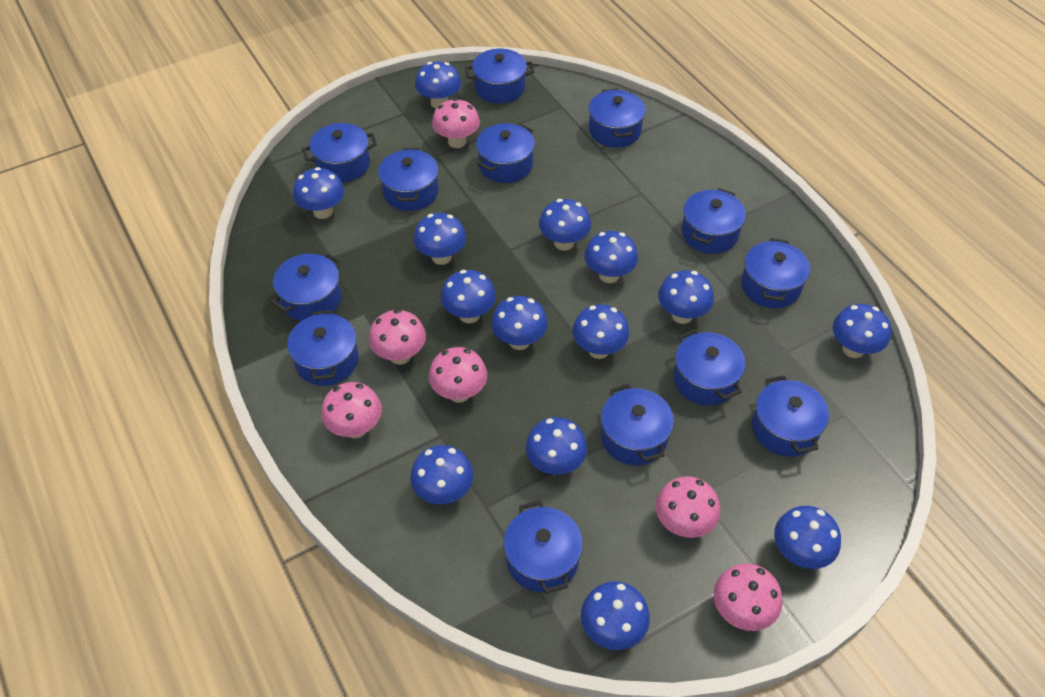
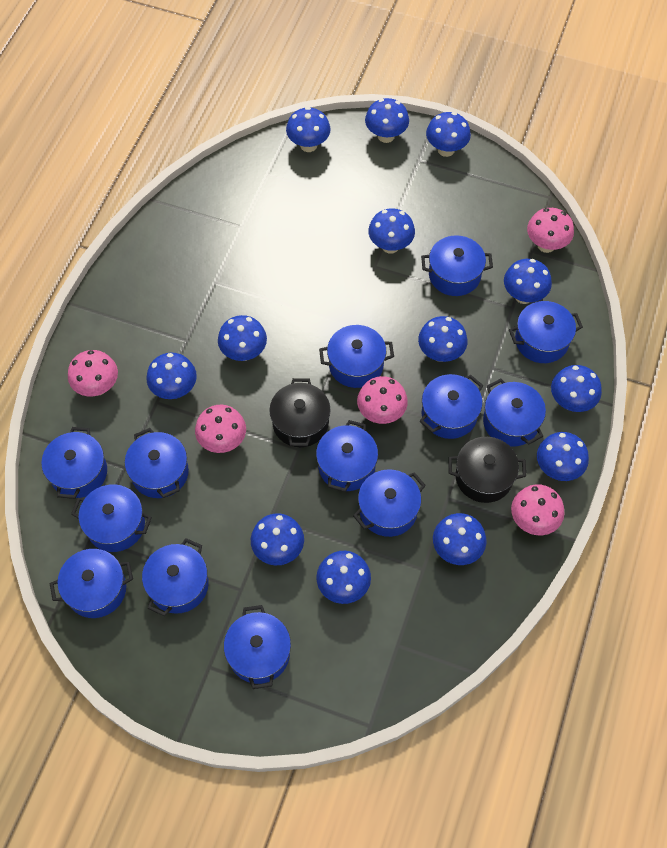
black pot: 0 -> 2
blue mushroom: 14 -> 13
pink mushroom: 6 -> 5

